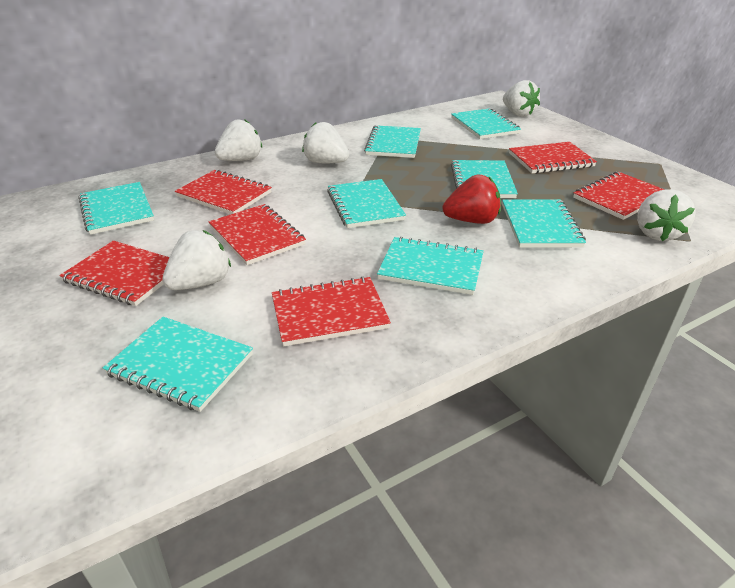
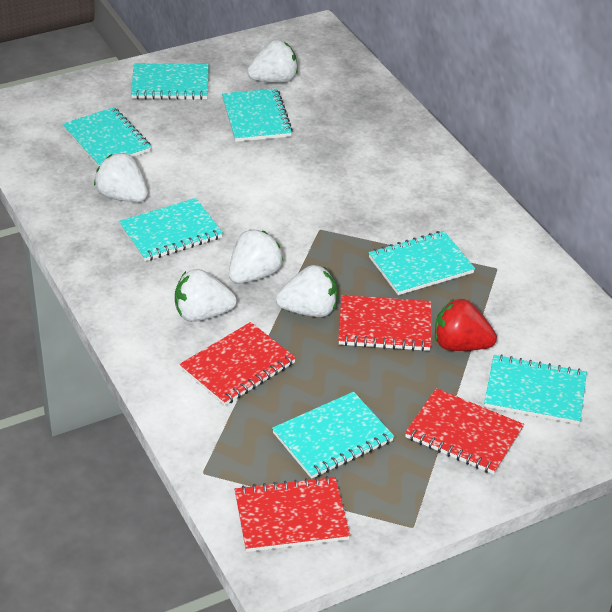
red notebook: 6 -> 4
turquoise notebook: 8 -> 7

